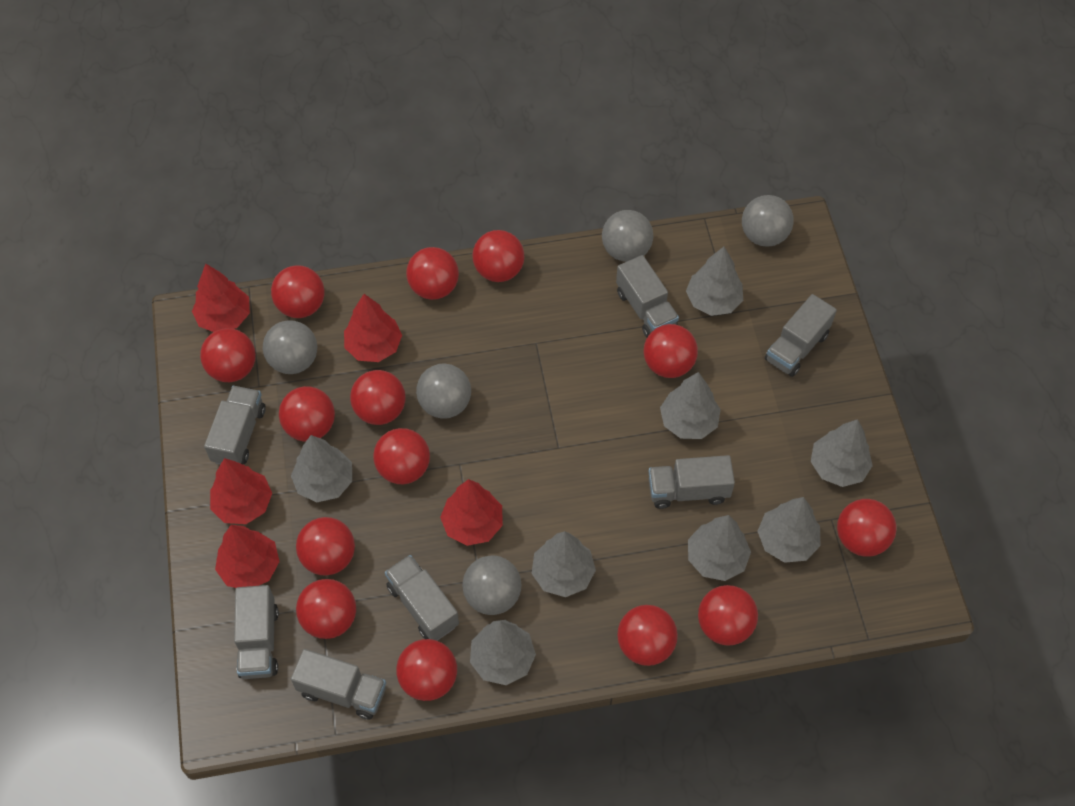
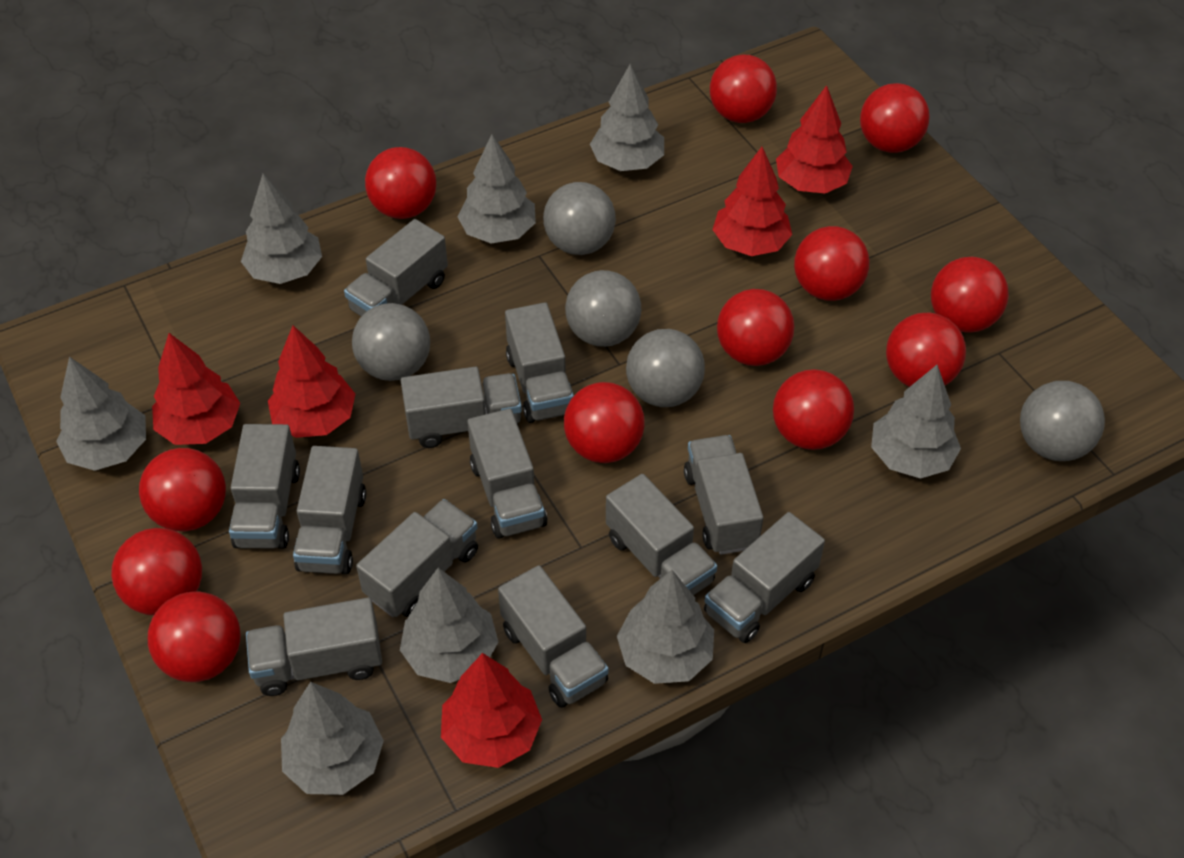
grey truck: 7 -> 12
red ball: 14 -> 12

